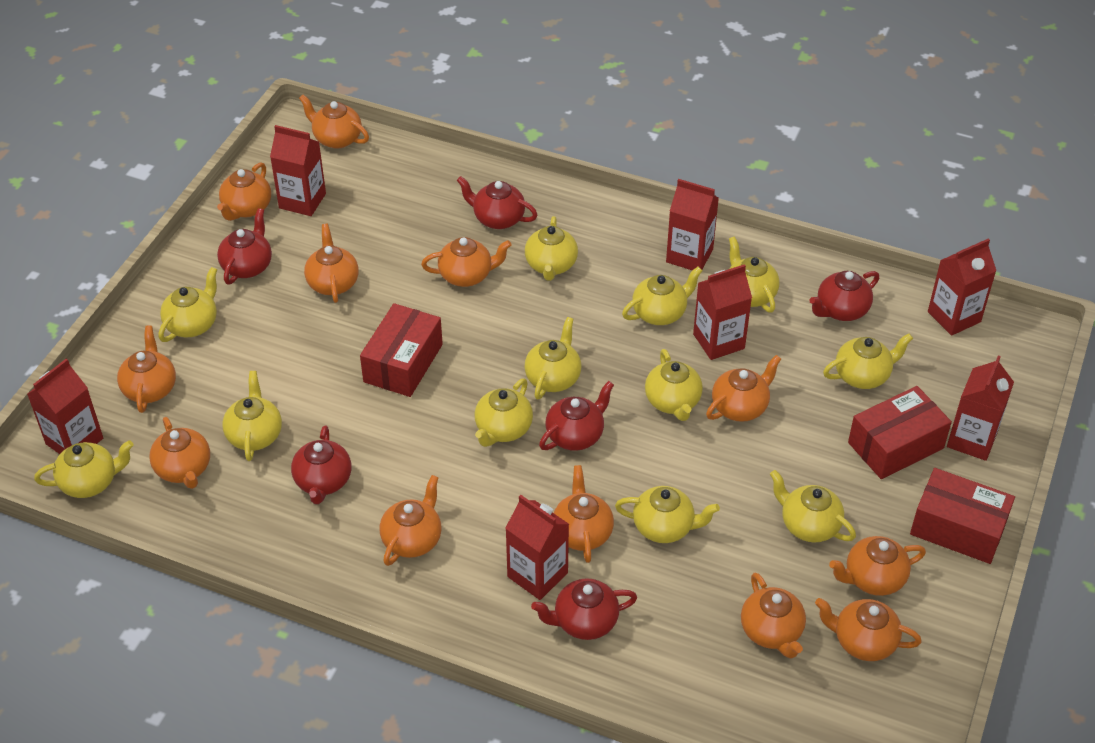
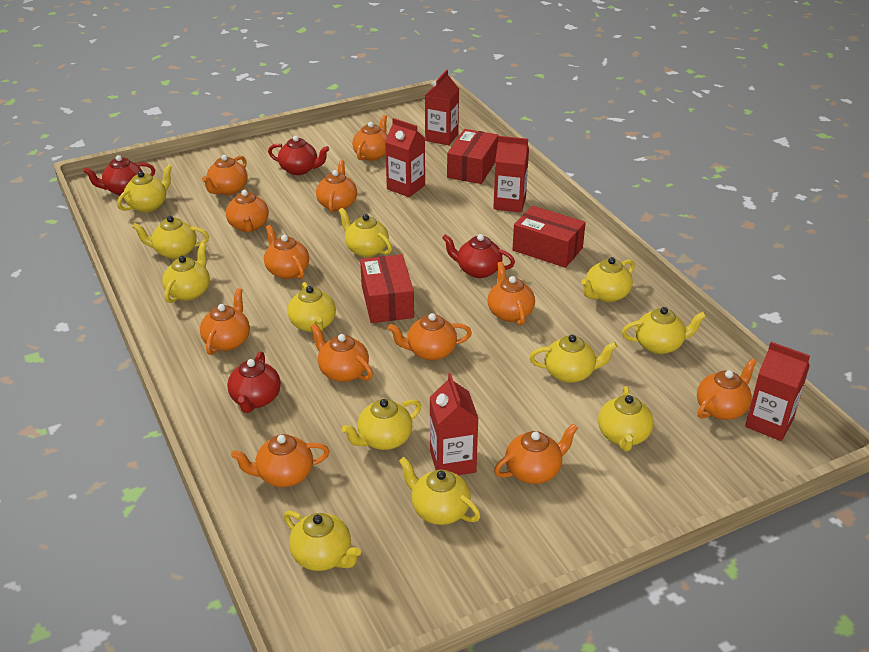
red carton: 7 -> 5
red teapot: 6 -> 4

